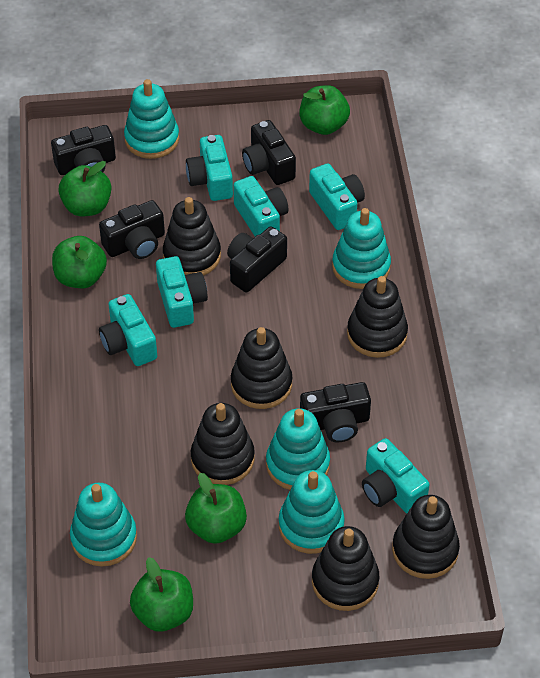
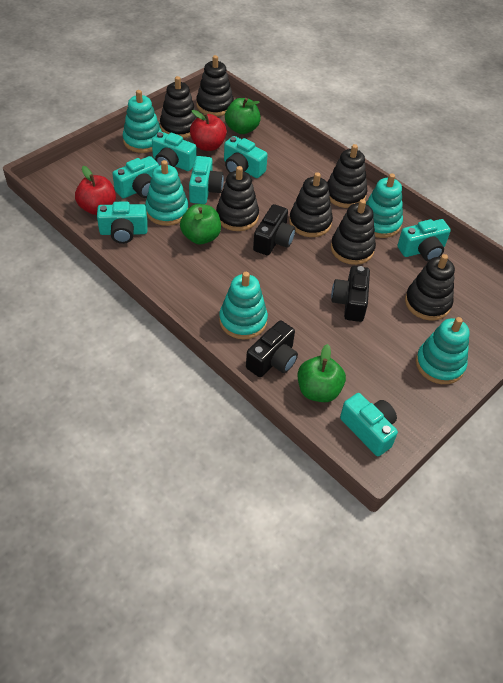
black camera: 5 -> 3
black stacking toy: 6 -> 7
green apple: 5 -> 3
red apple: 0 -> 2
turquoise camera: 6 -> 7

